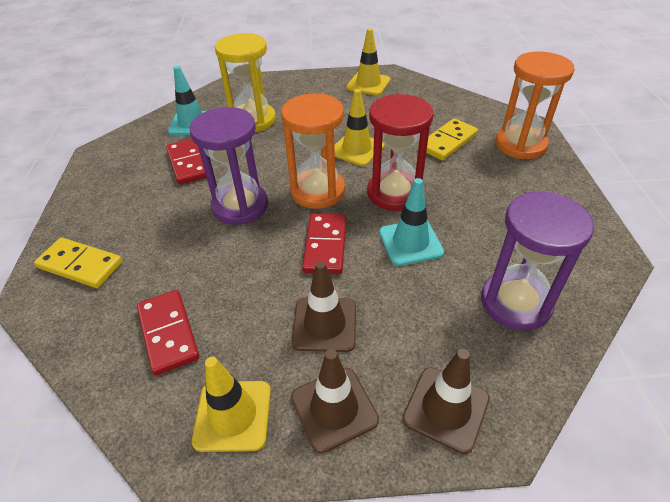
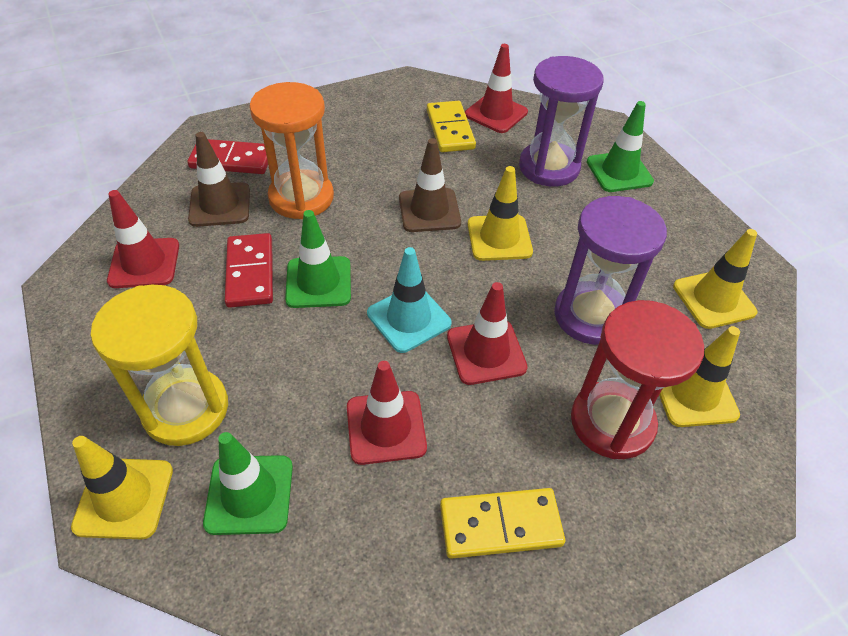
brown traffic cone: 3 -> 2
green traffic cone: 0 -> 3
orange hourglass: 2 -> 1
red domino: 3 -> 2
red traffic cone: 0 -> 4
turquoise traffic cone: 2 -> 1
yellow traffic cone: 3 -> 4

